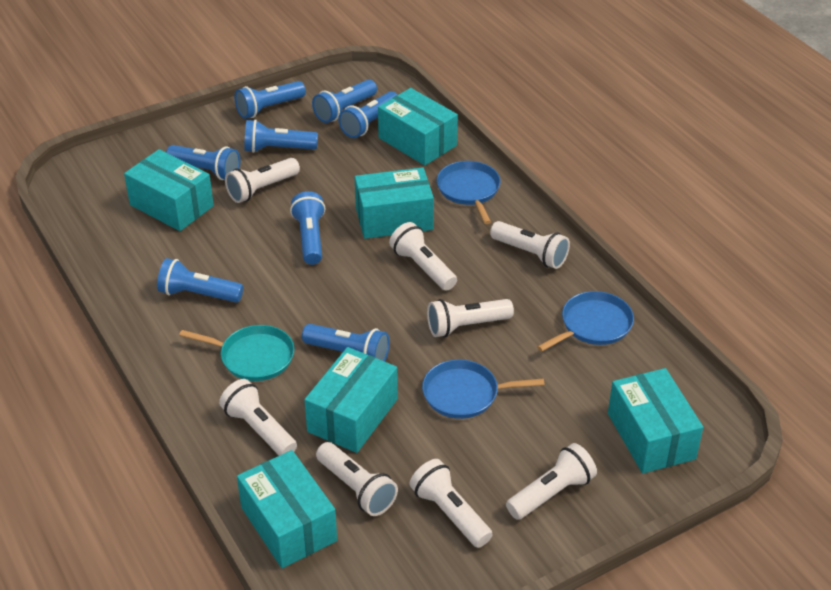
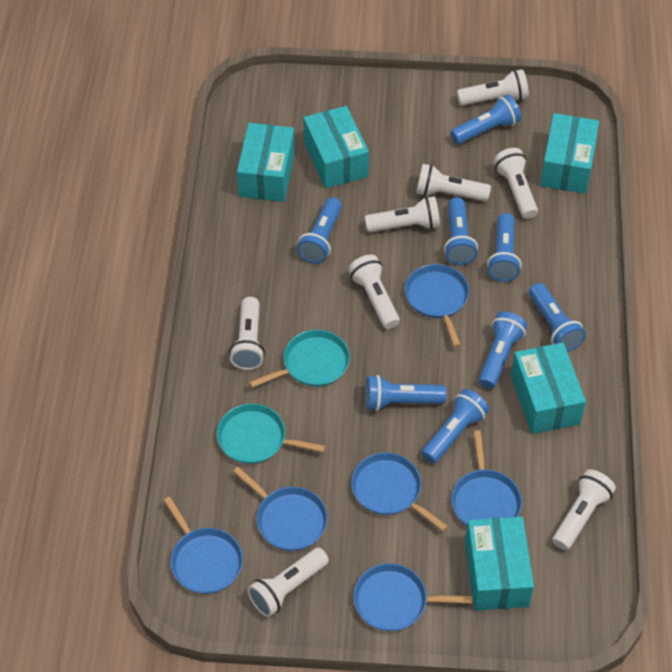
blue pan: 3 -> 6
turquoise box: 6 -> 5
turquoise pan: 1 -> 2

